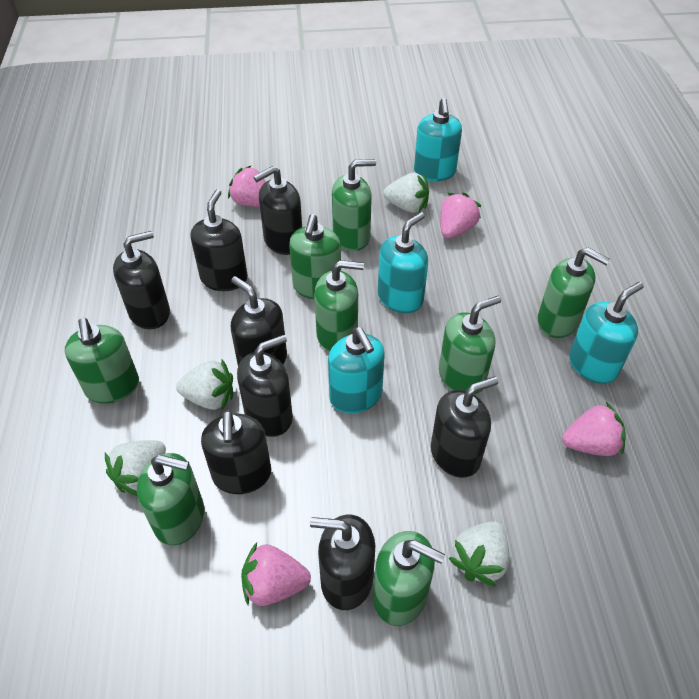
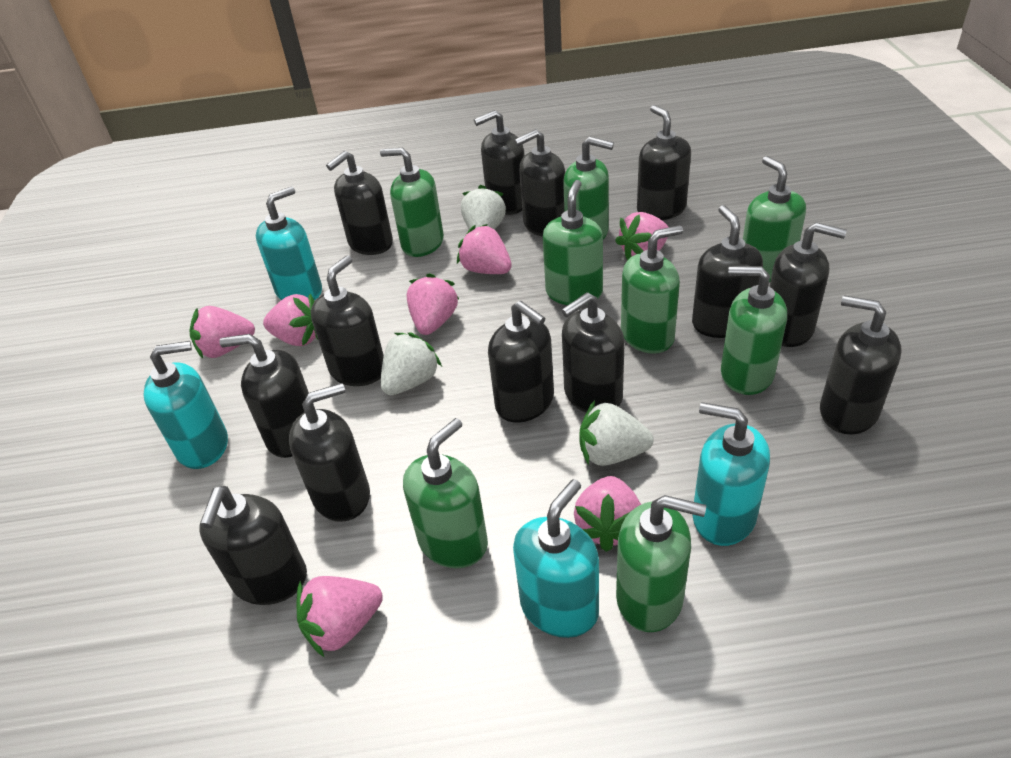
black soap dispenser: 8 -> 13
pink strawberry: 4 -> 7
white strawberry: 4 -> 3

